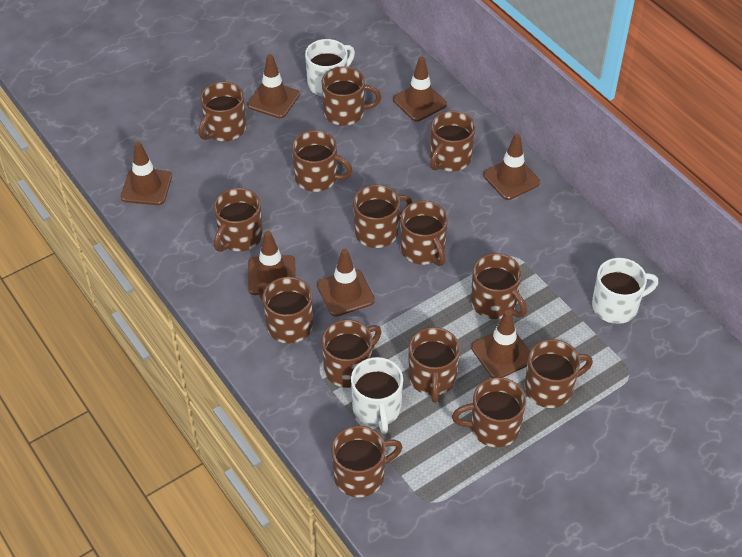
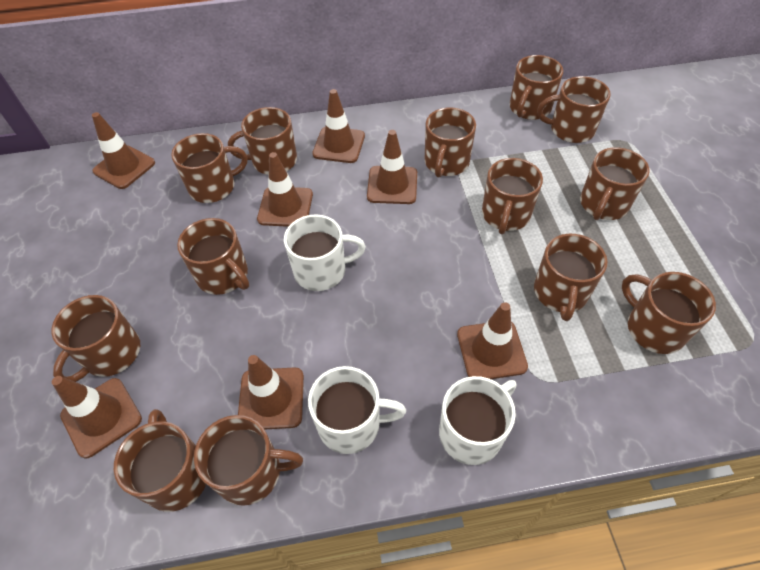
brown mug: 14 -> 13

